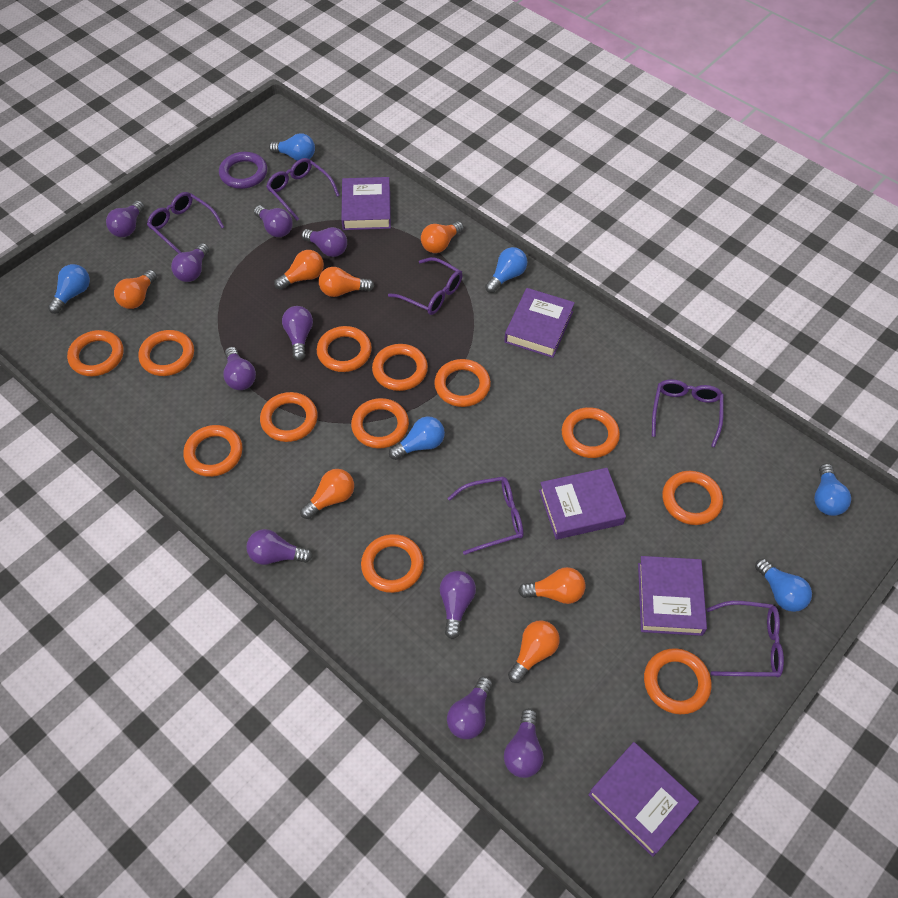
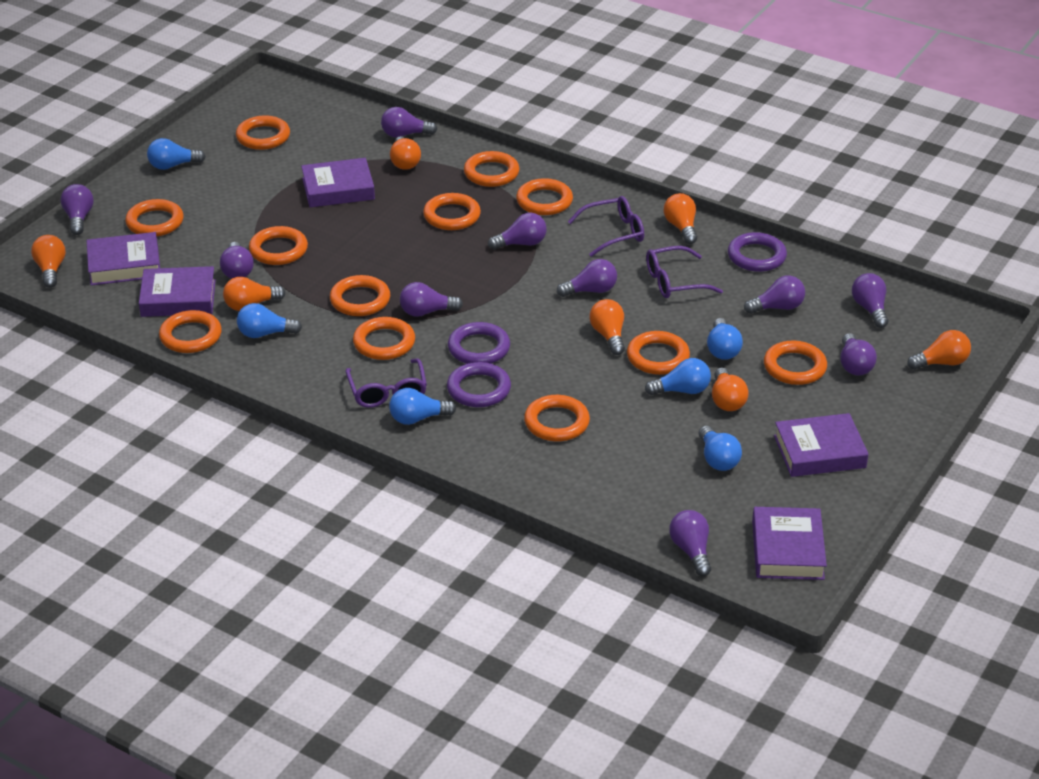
purple glasses: 6 -> 3
purple ring: 1 -> 3

